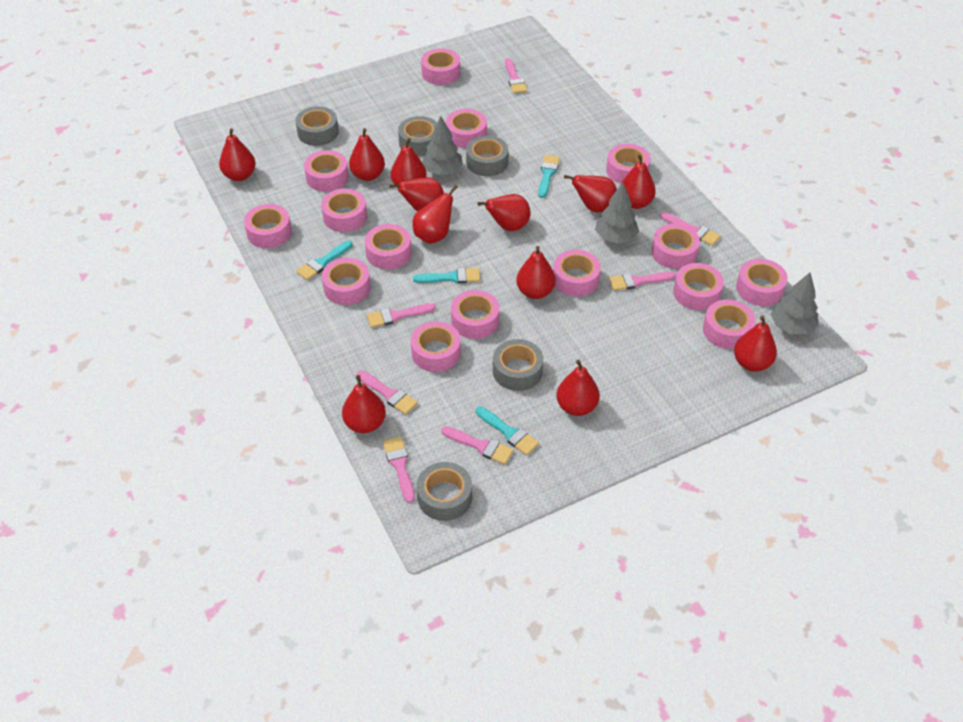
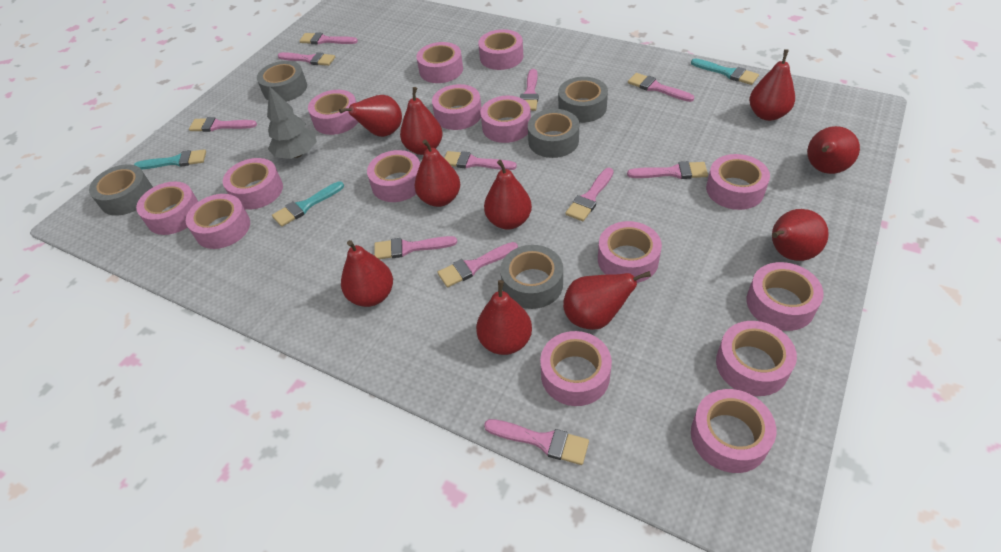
grey tree: 3 -> 1
pink brush: 7 -> 11
red pear: 12 -> 10
turquoise brush: 4 -> 3

